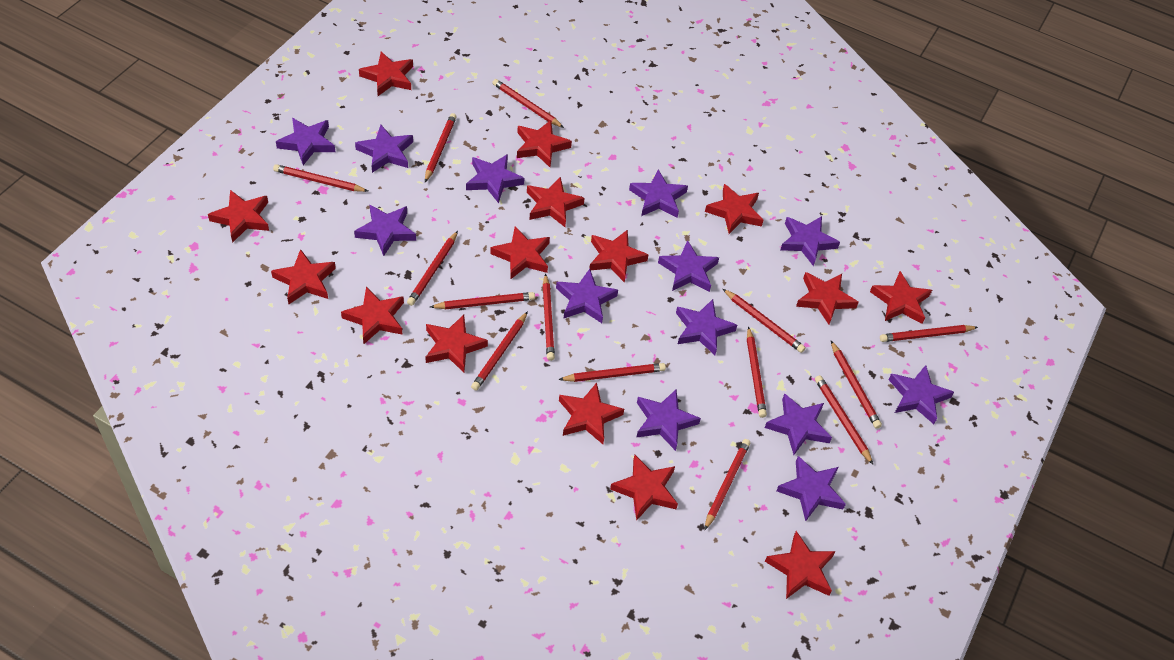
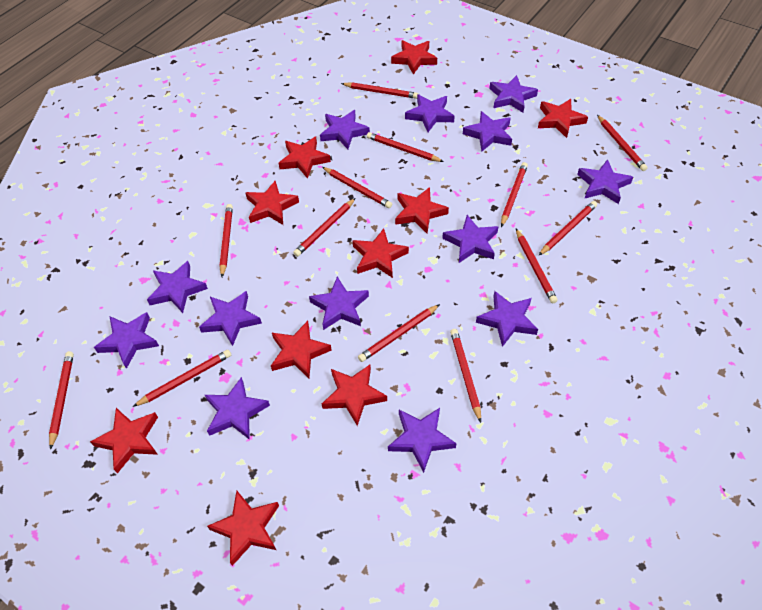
red pencil: 14 -> 13
red star: 15 -> 10

